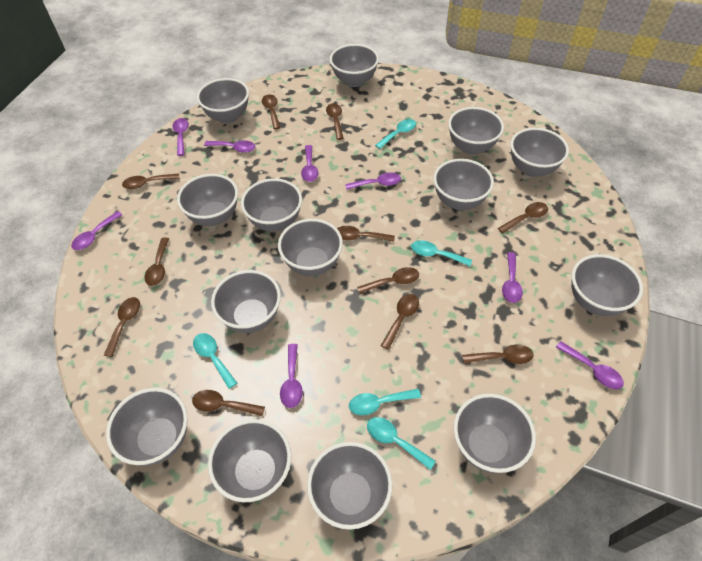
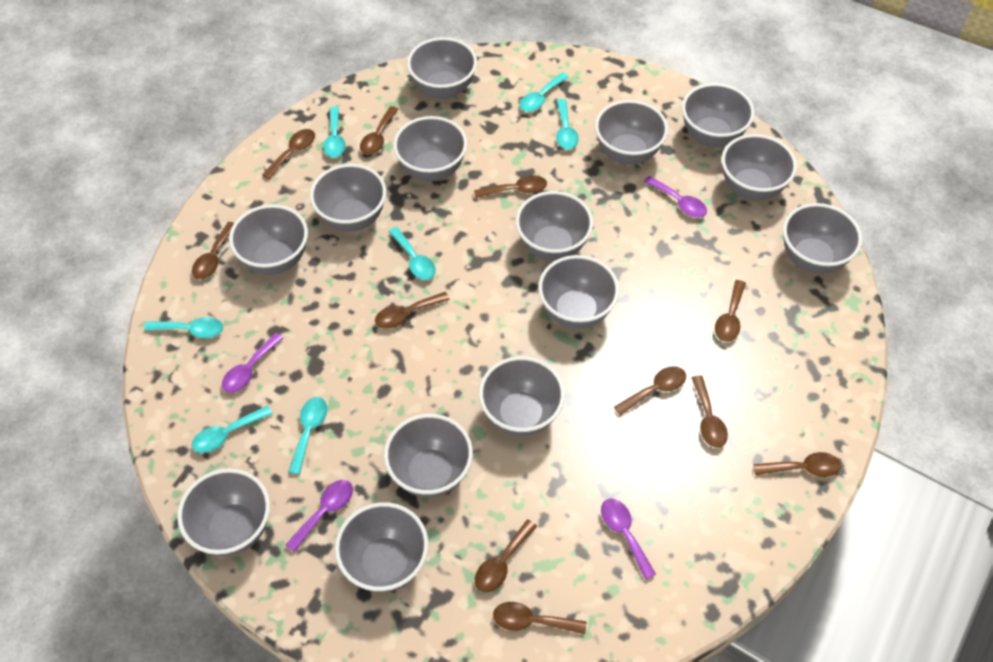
purple spoon: 8 -> 4
turquoise spoon: 5 -> 7

